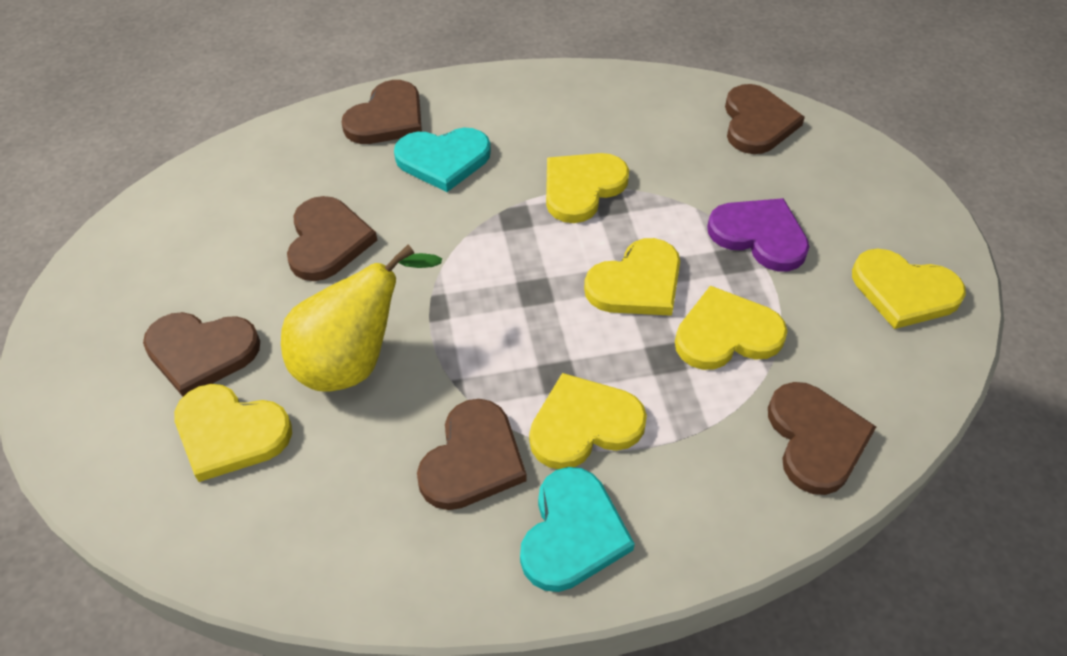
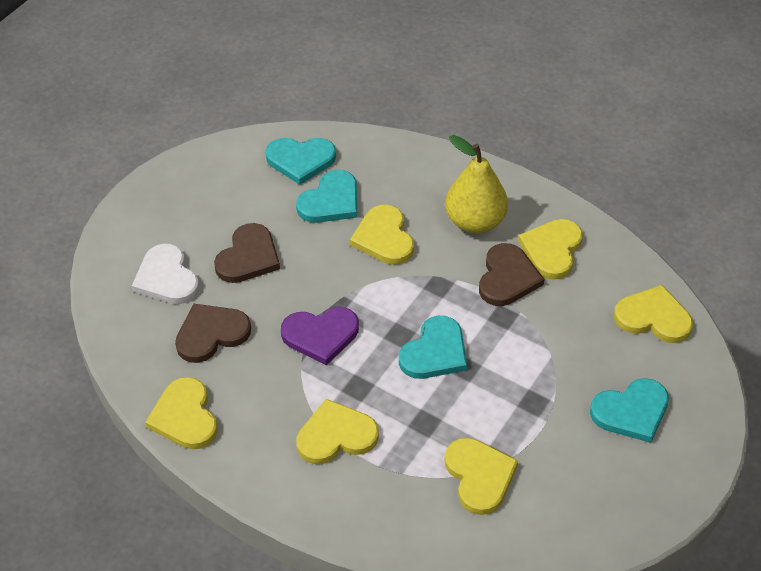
brown heart: 6 -> 3
turquoise heart: 2 -> 4
white heart: 0 -> 1

